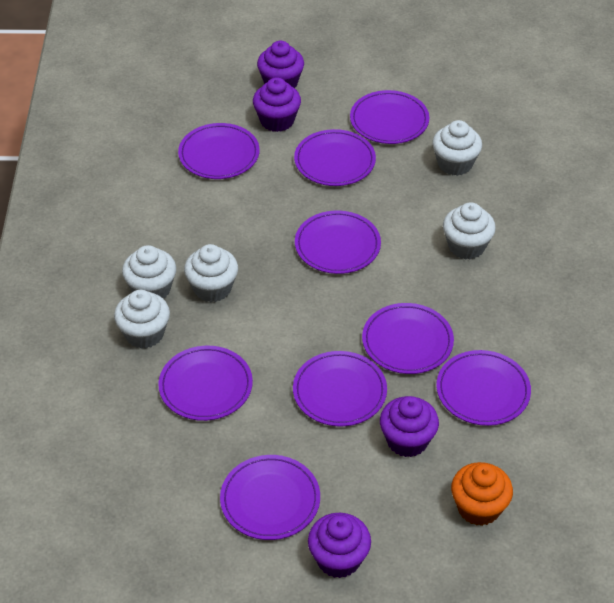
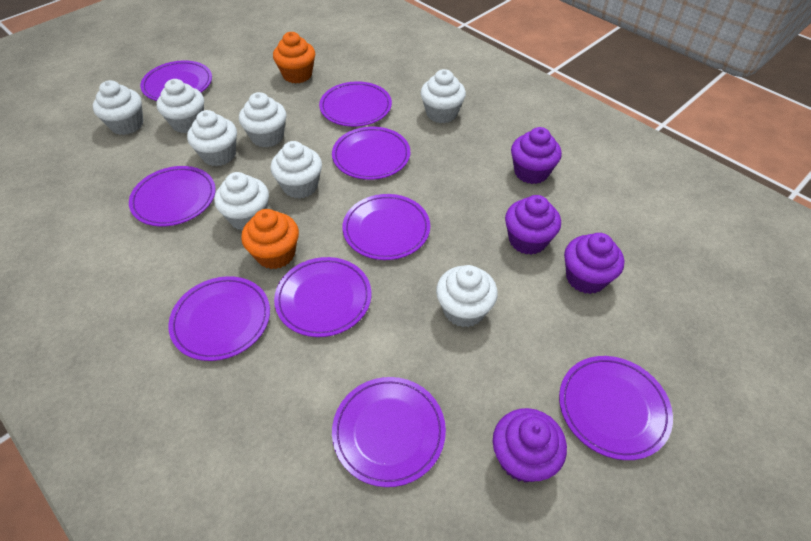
orange cupcake: 1 -> 2
white cupcake: 5 -> 8

